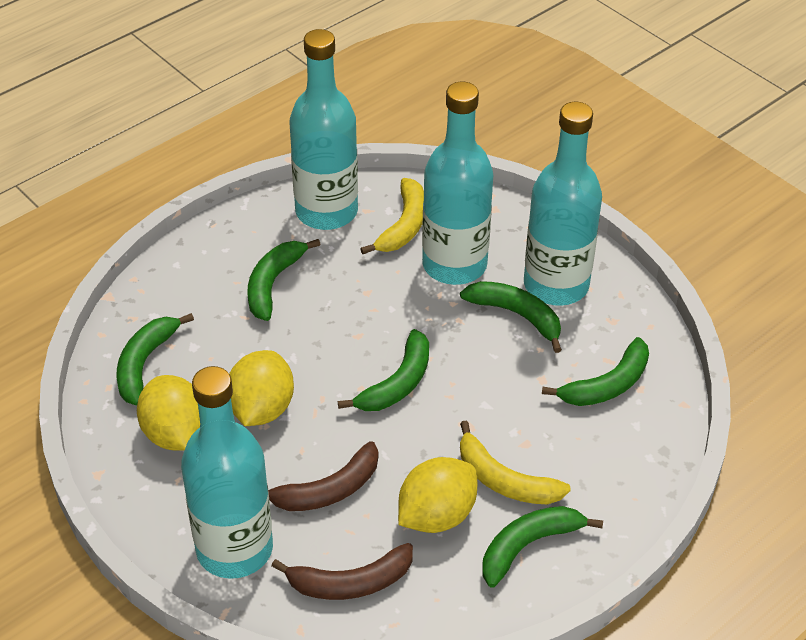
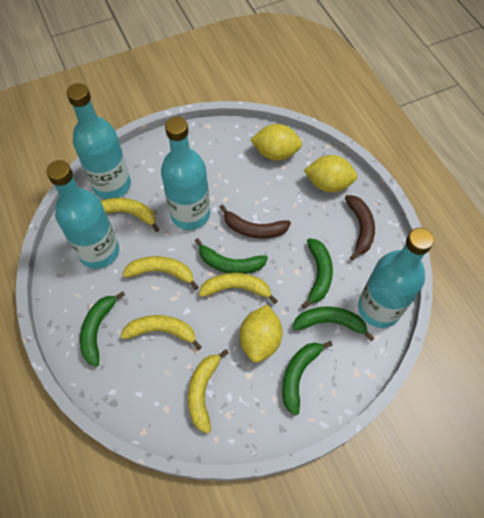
green banana: 6 -> 5
yellow banana: 2 -> 5

